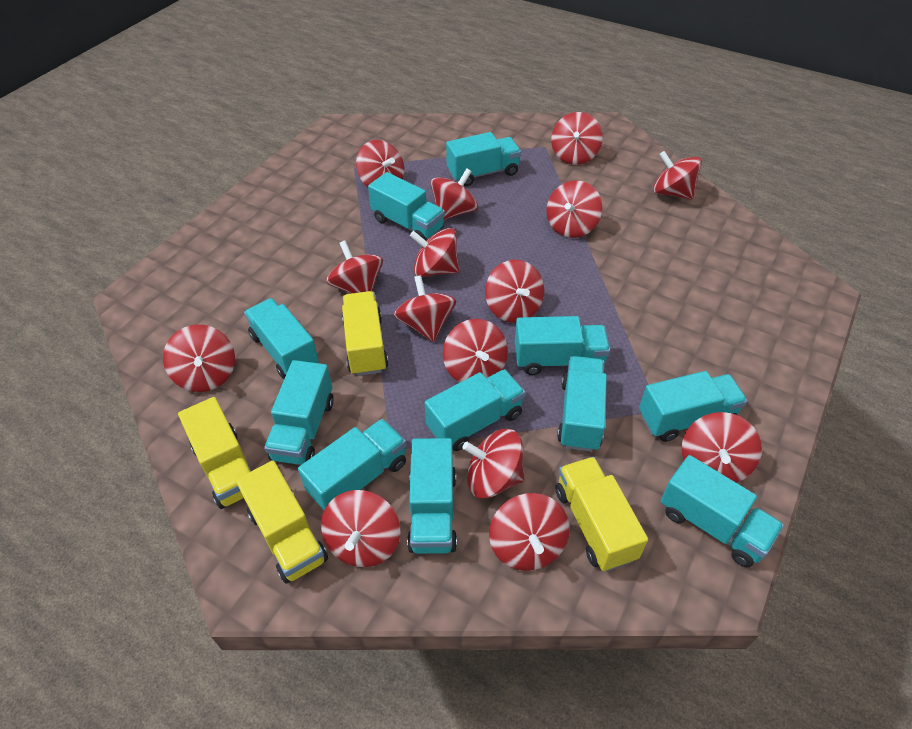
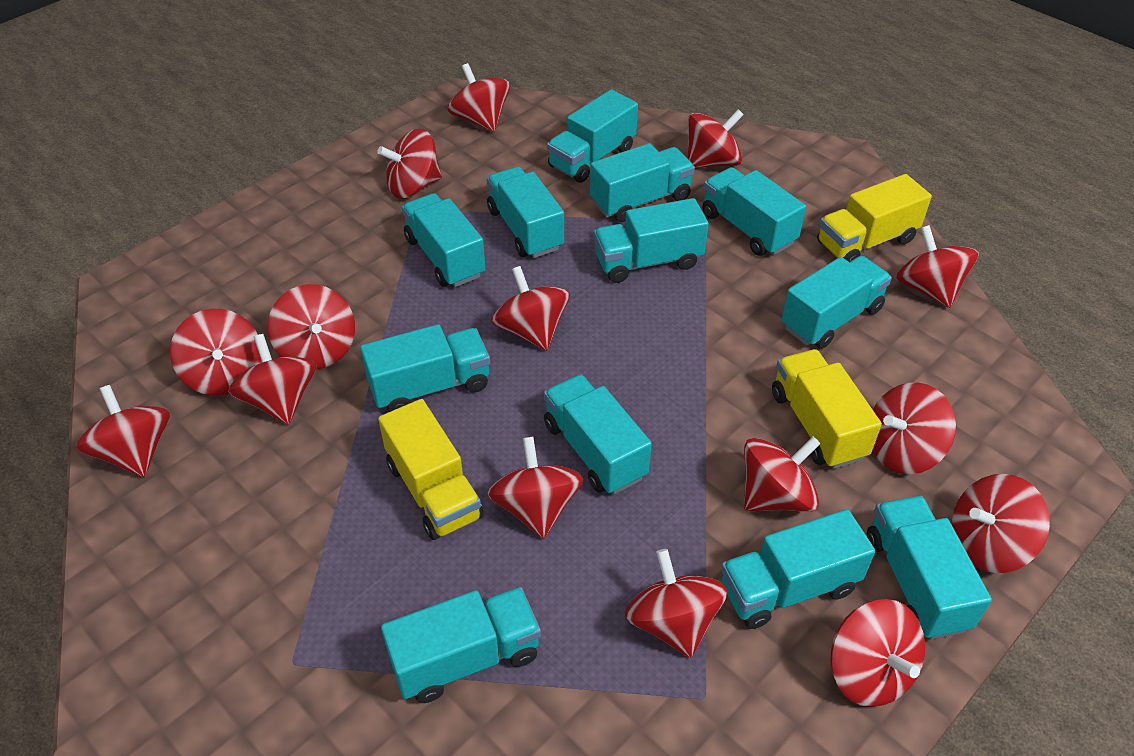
turquoise truck: 11 -> 12
yellow truck: 4 -> 3

